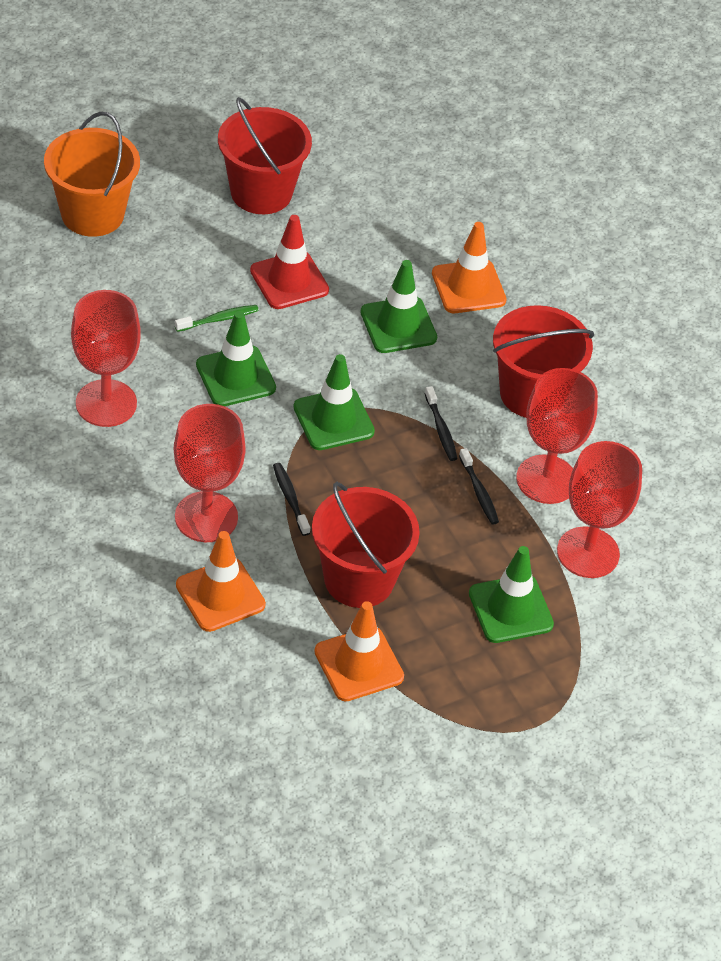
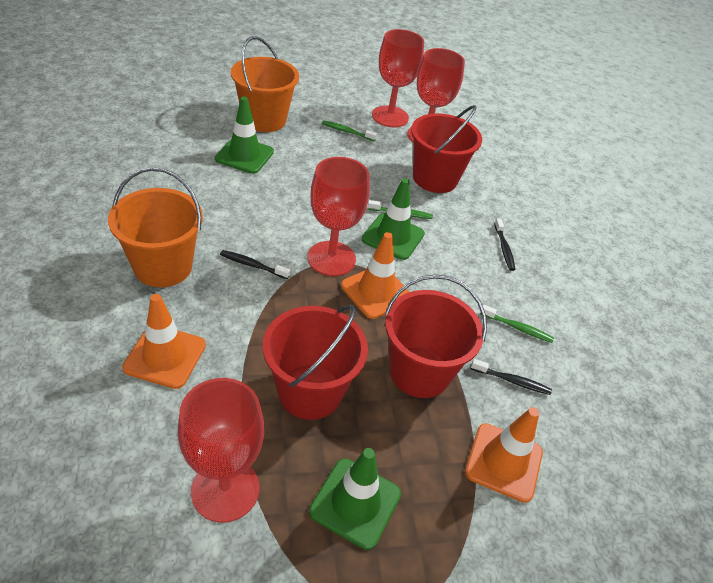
green toothbrush: 1 -> 3
green traffic cone: 4 -> 3
orange bucket: 1 -> 2
red traffic cone: 1 -> 0

